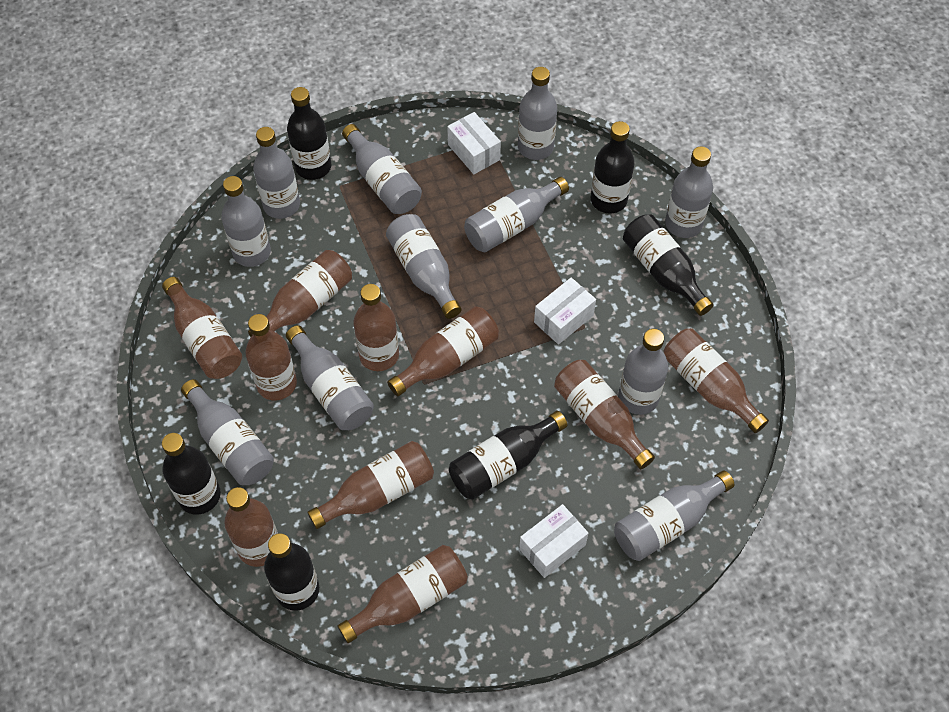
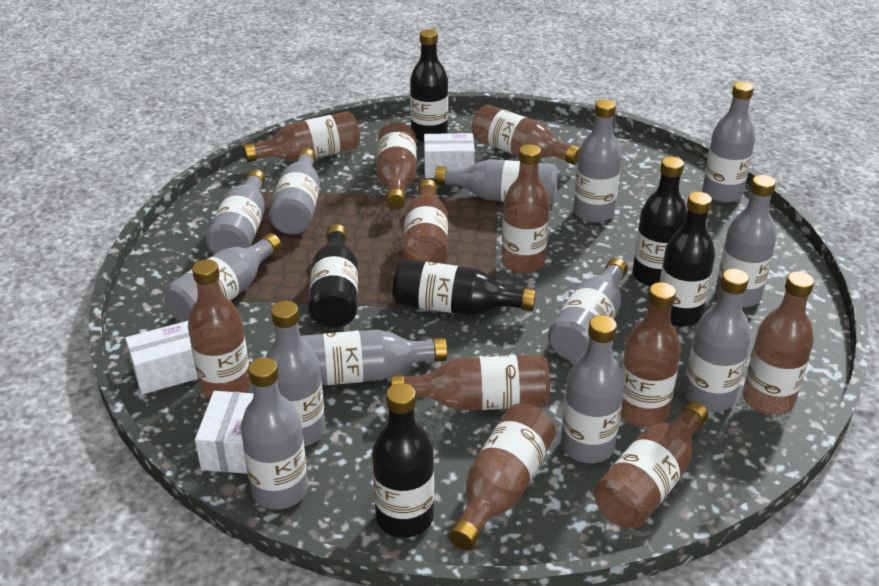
brown bottle: 10 -> 11
grey bottle: 11 -> 13

